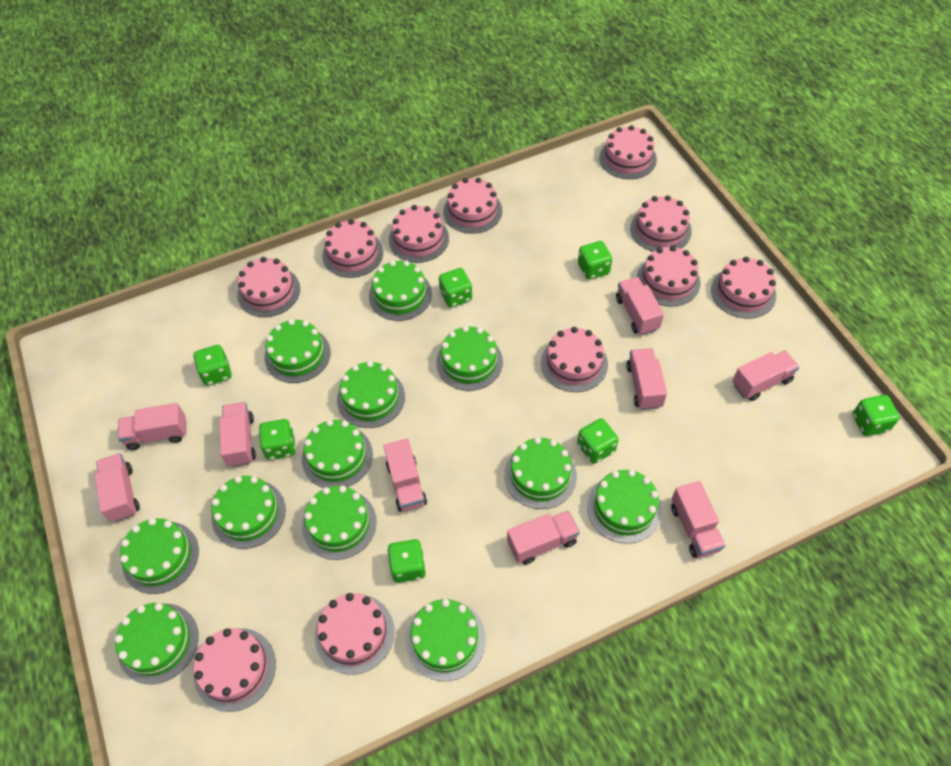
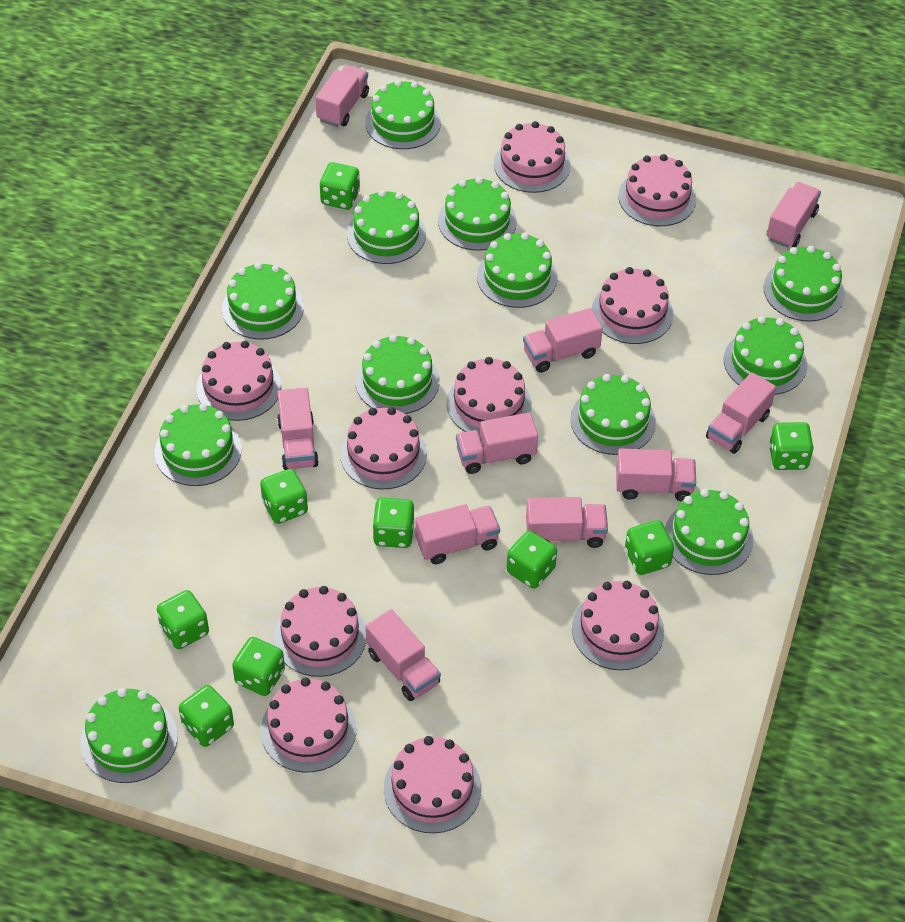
green dice: 7 -> 9
pink cake: 11 -> 10
pink truck: 9 -> 10

